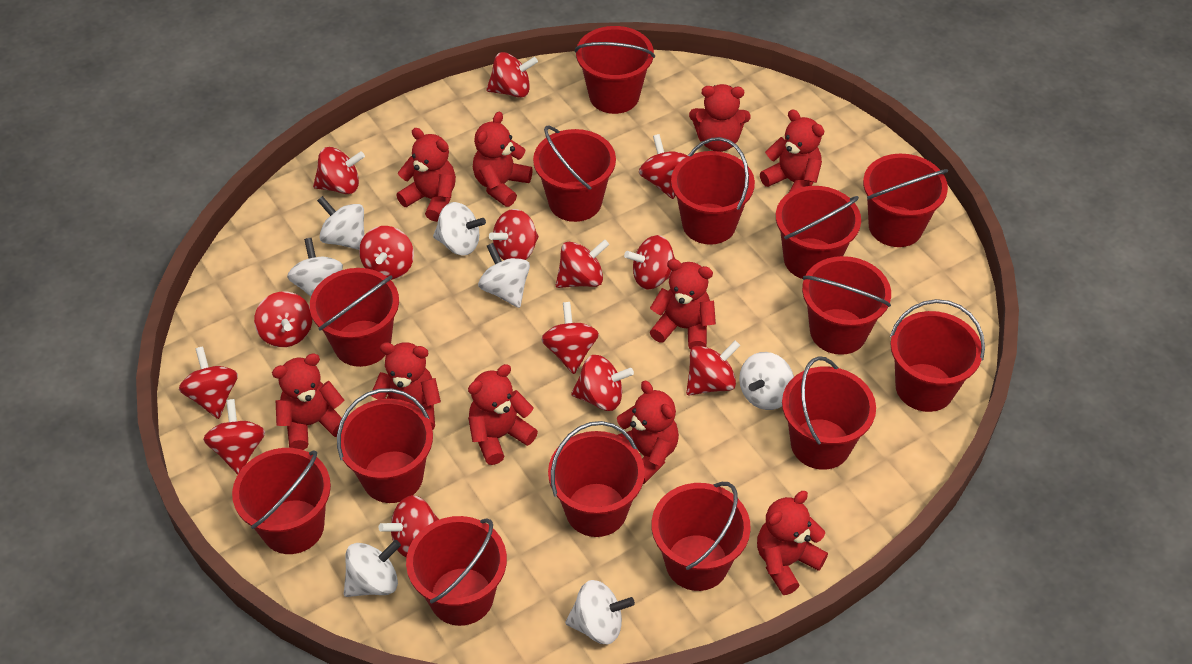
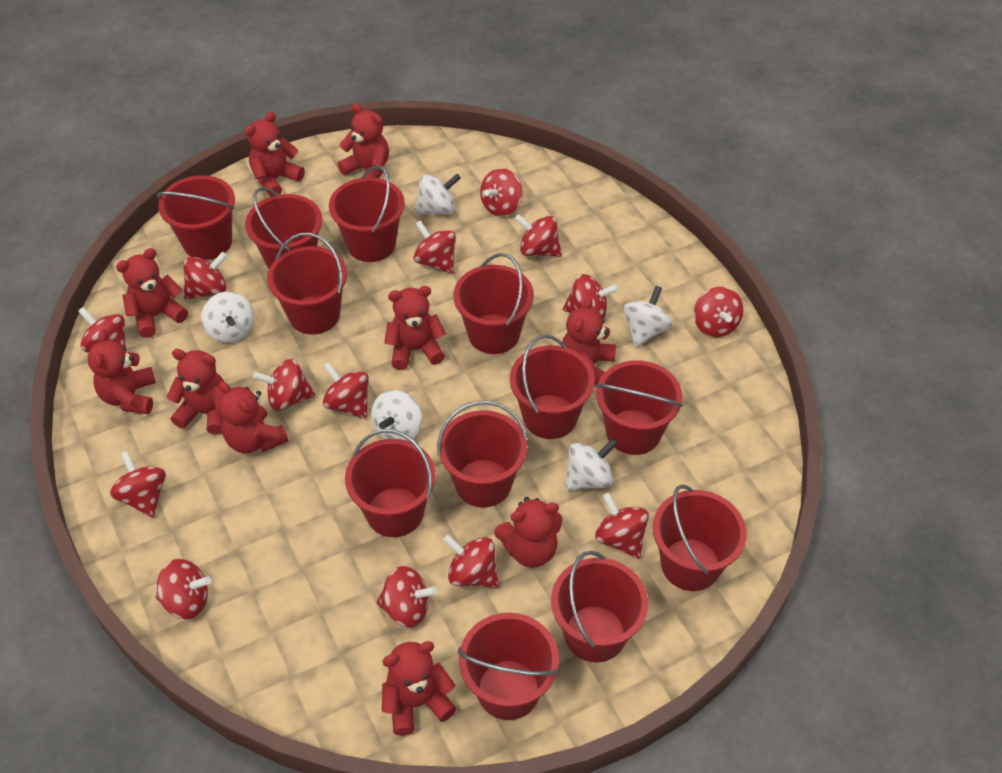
red bucket: 14 -> 12
white spinning top: 7 -> 5

